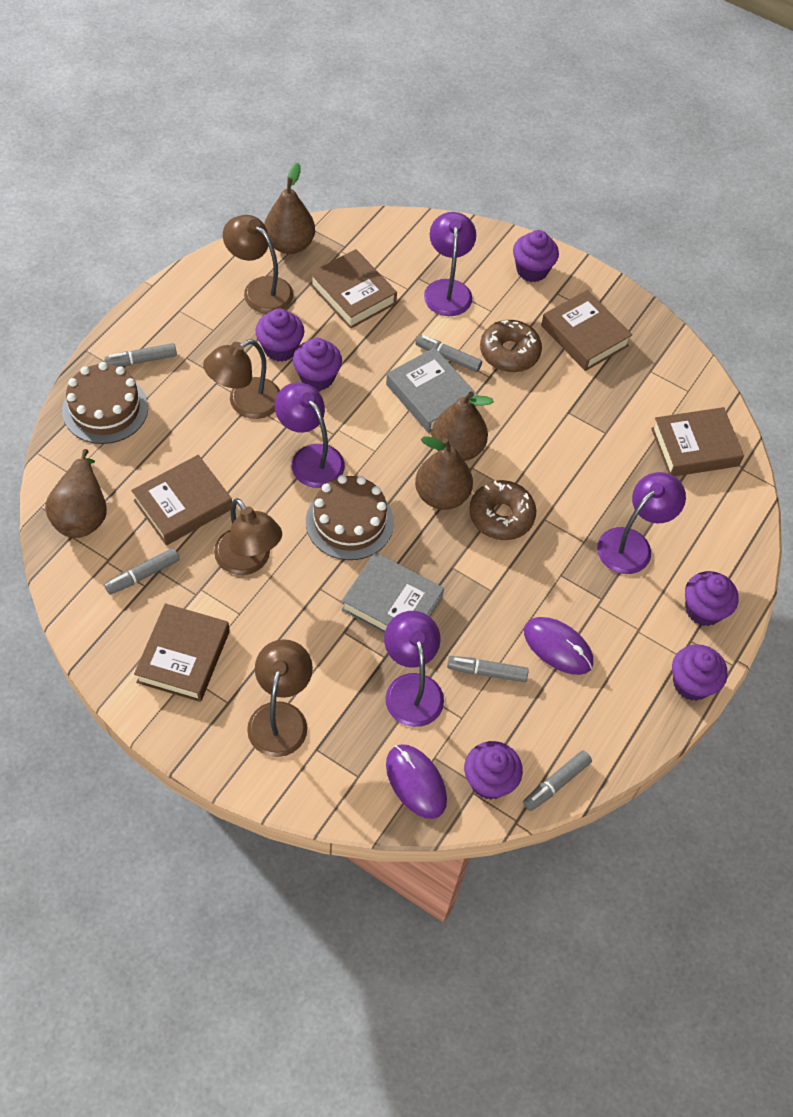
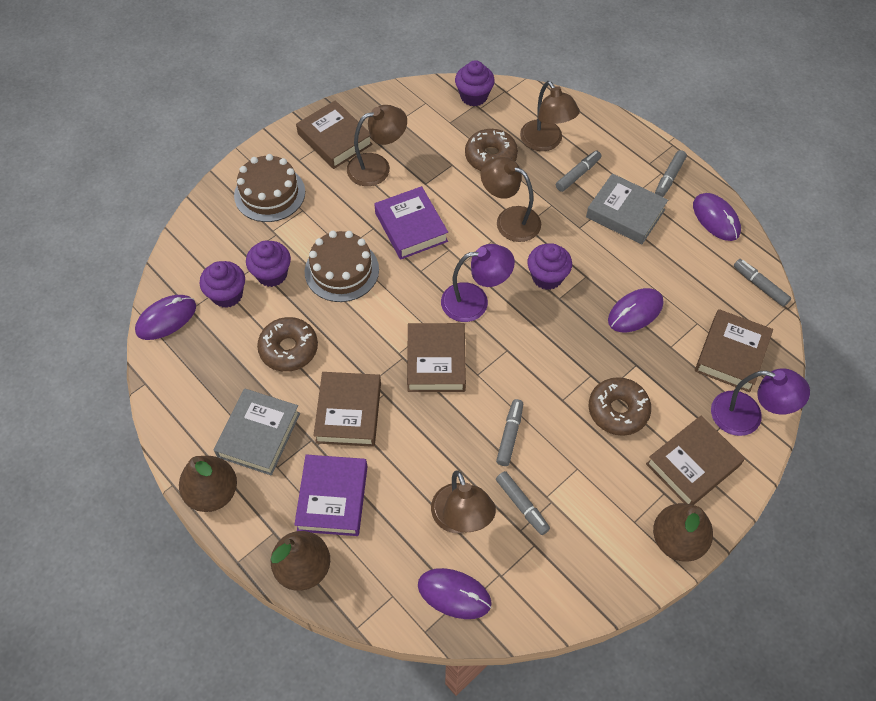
brown donut: 2 -> 3
brown pear: 4 -> 3
purple book: 0 -> 2
purple cupcake: 6 -> 4
purple lamp: 4 -> 2
purple mouse: 2 -> 4

